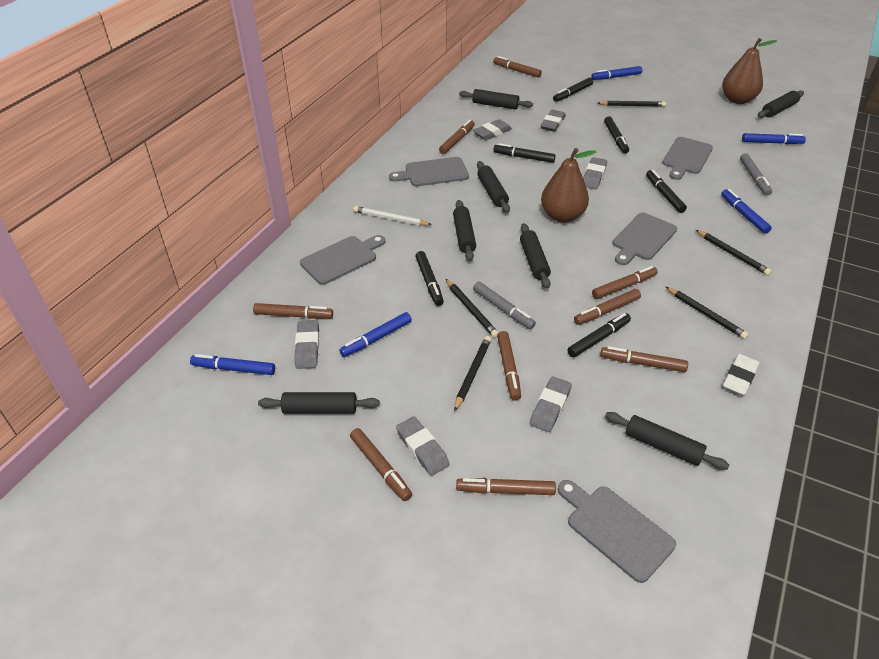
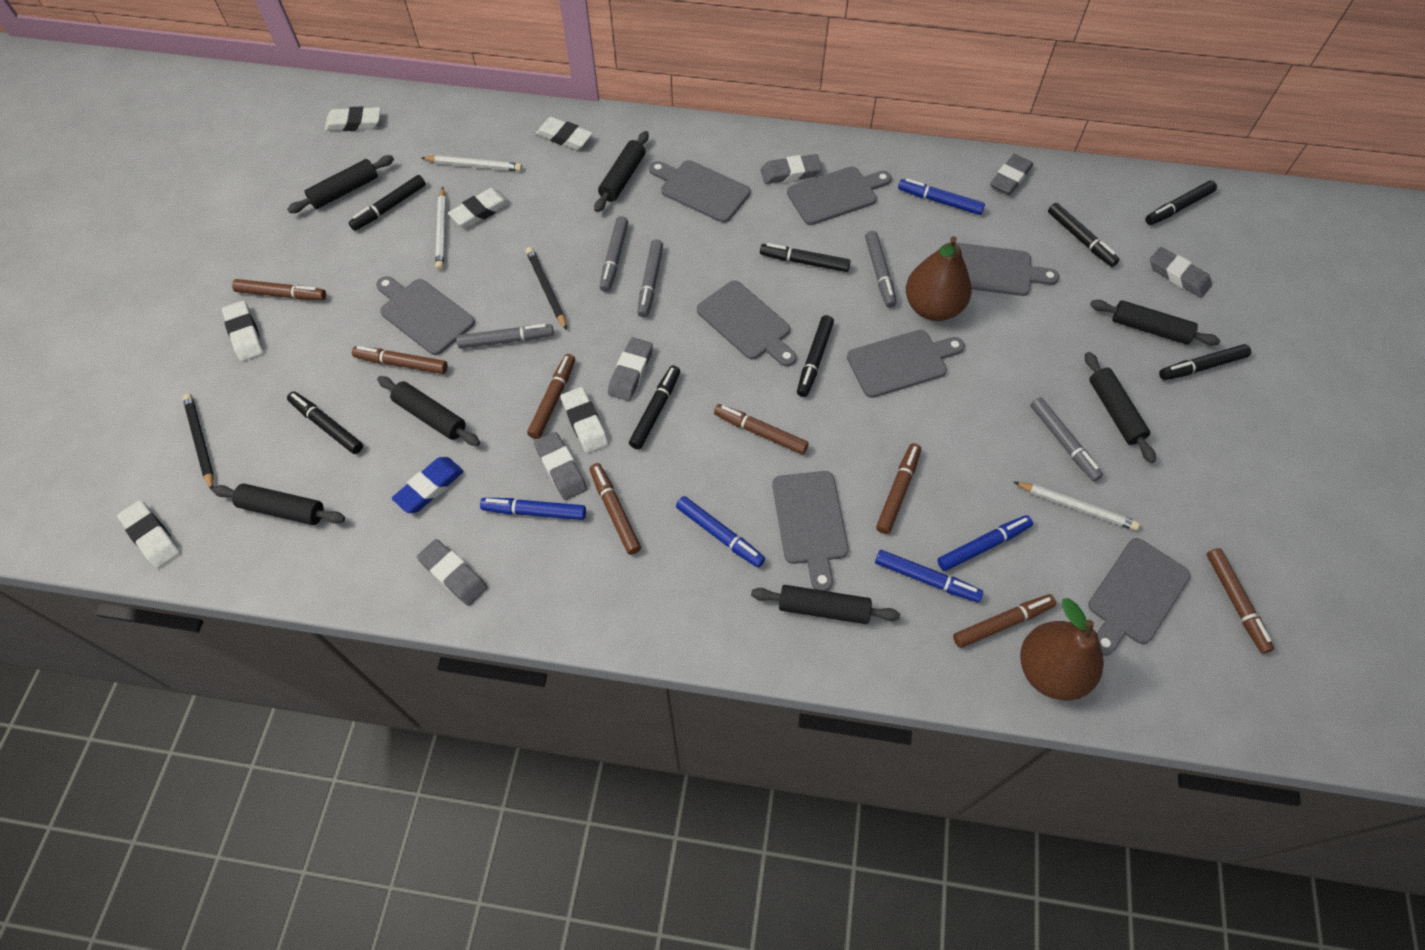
black marker: 6 -> 8
black pencil: 5 -> 2
blue eraser: 0 -> 1
brown marker: 9 -> 8
grey cutting board: 5 -> 8
grey marker: 2 -> 5
white eraser: 1 -> 6
white pencil: 1 -> 3

